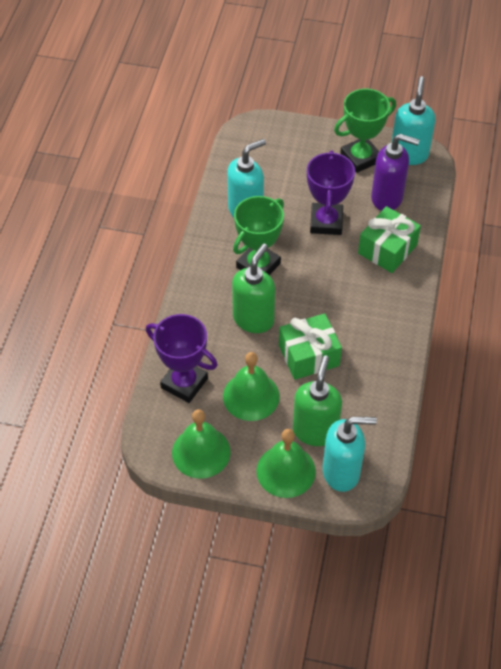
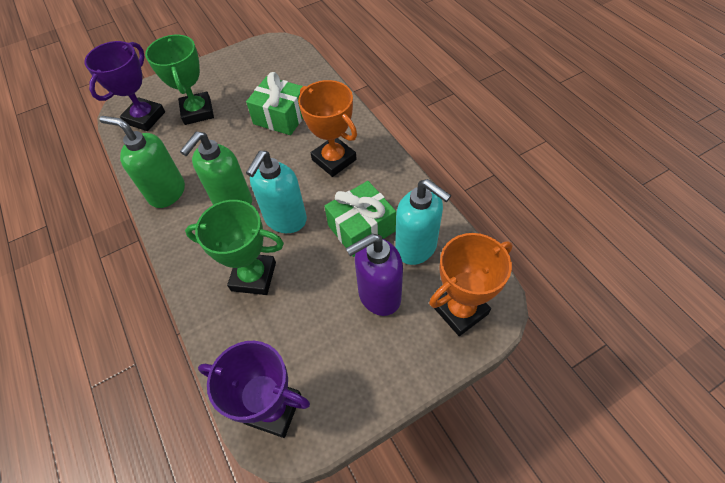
green bell: 3 -> 0
orange trophy: 0 -> 2
turquoise soap dispenser: 3 -> 2

